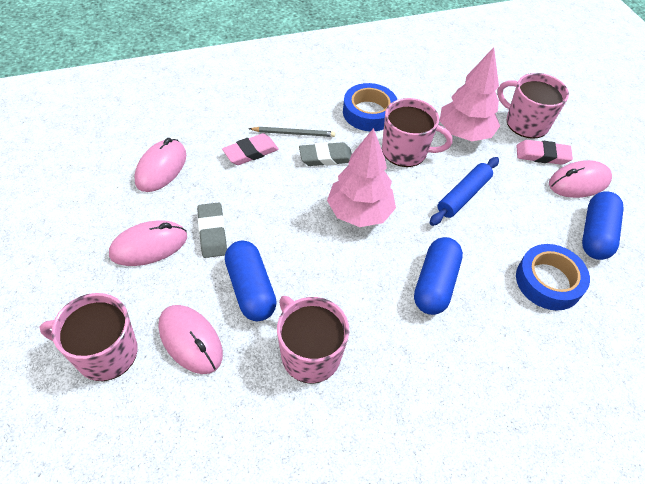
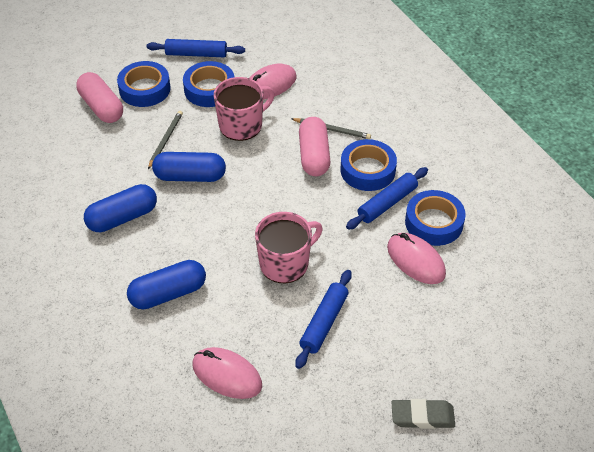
blue rolling pin: 1 -> 3
blue tape: 2 -> 4
grey eraser: 2 -> 1
grey pencil: 1 -> 2
pink capsule: 0 -> 2
pink eraser: 2 -> 0
pink mouse: 4 -> 3
pink mug: 4 -> 2
pink tree: 2 -> 0

